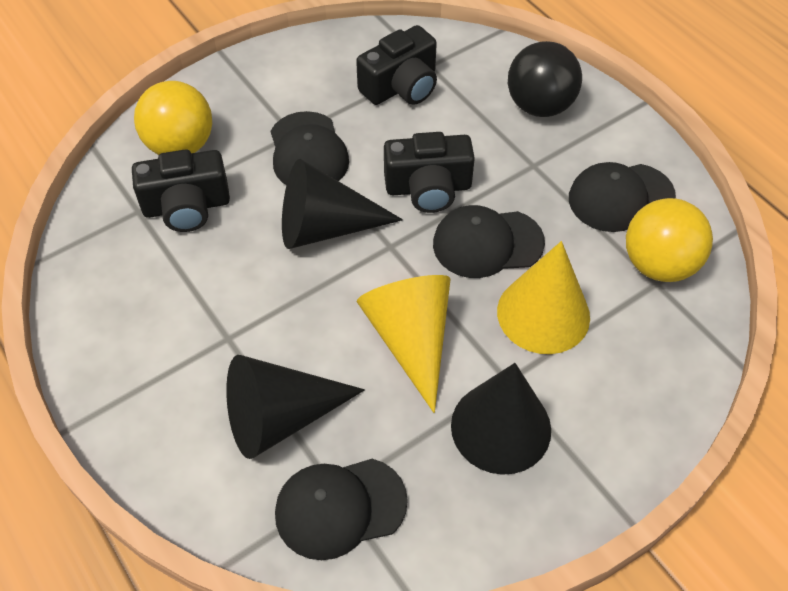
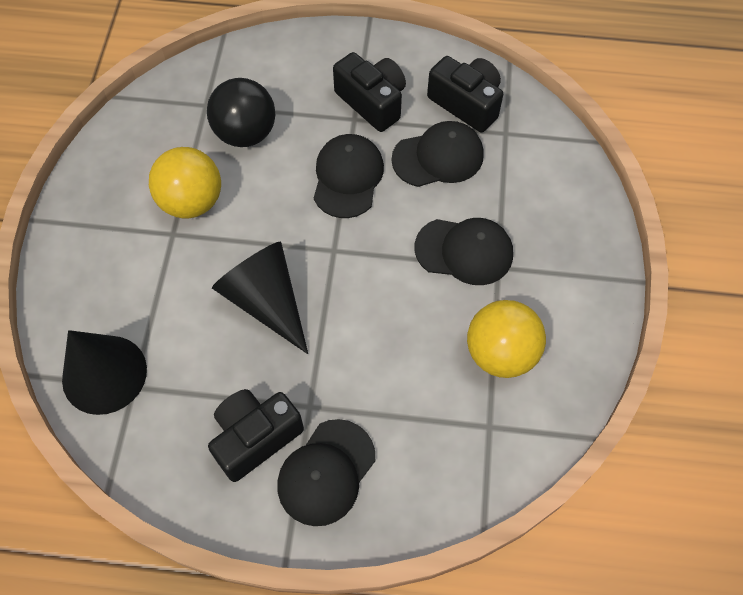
black cone: 3 -> 2
yellow cone: 2 -> 0

